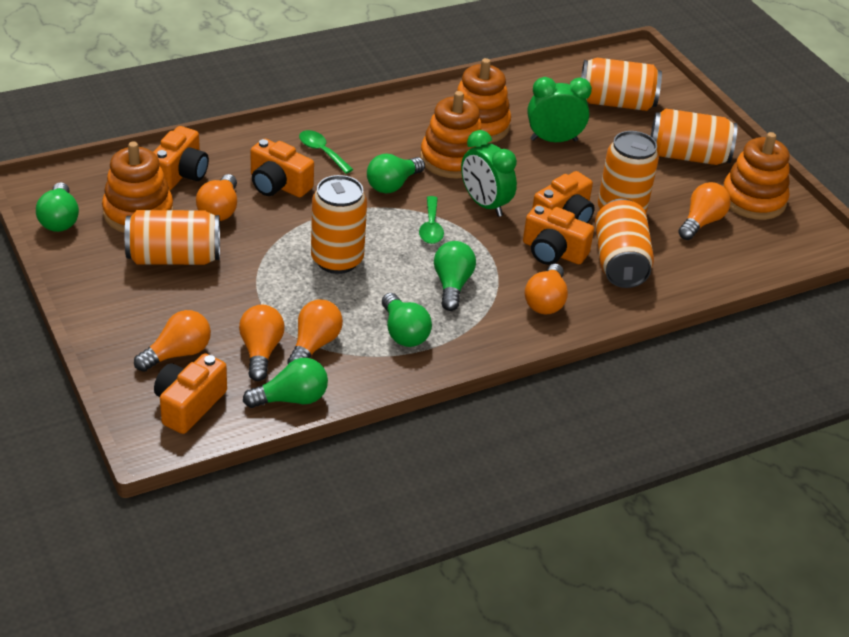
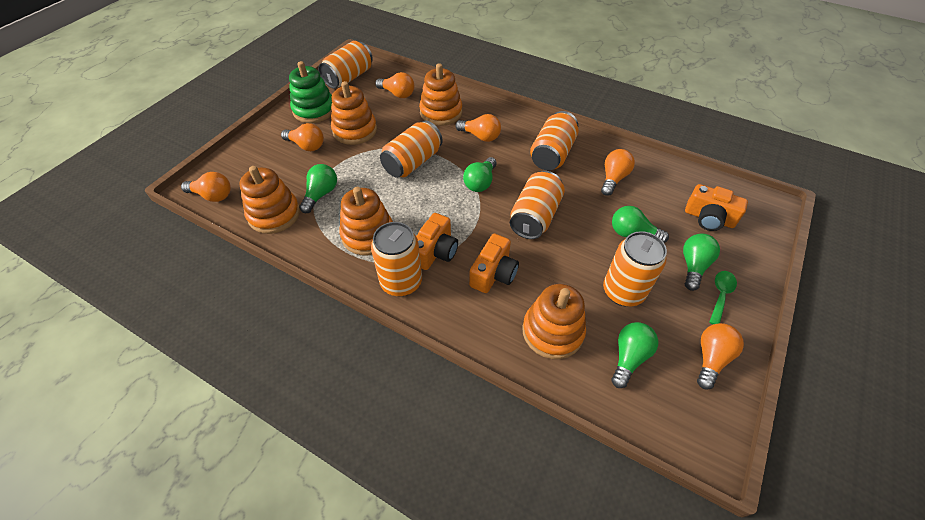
green clock: 2 -> 0
green spoon: 2 -> 1
green stacking toy: 0 -> 1
orange camera: 5 -> 3
orange stacking toy: 4 -> 5

